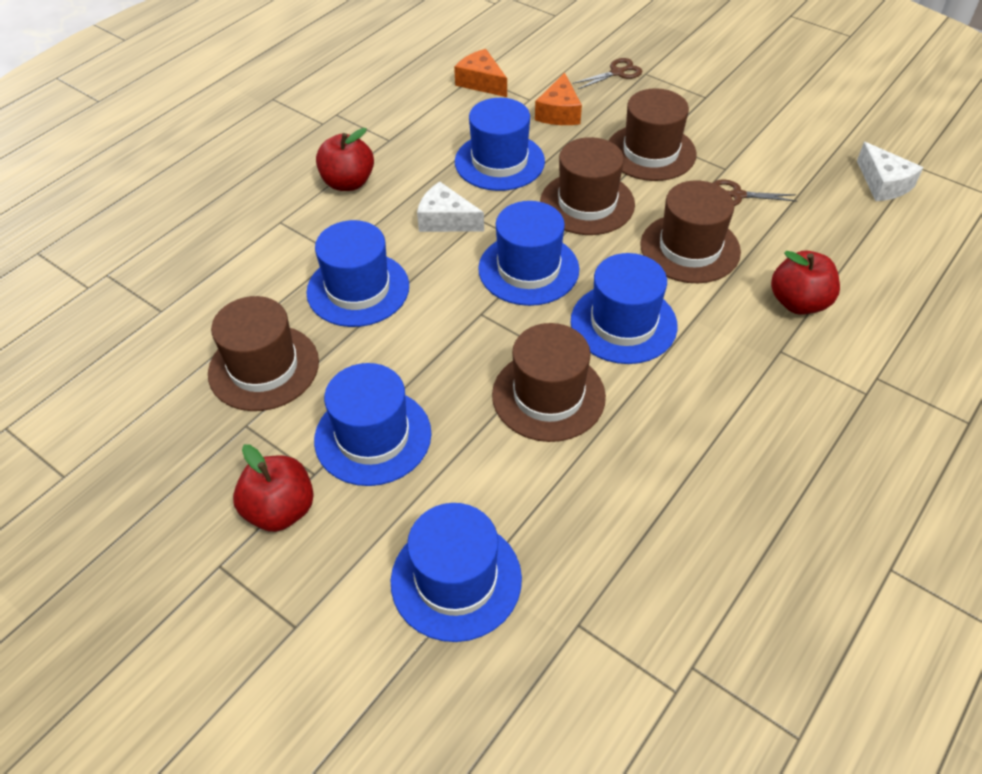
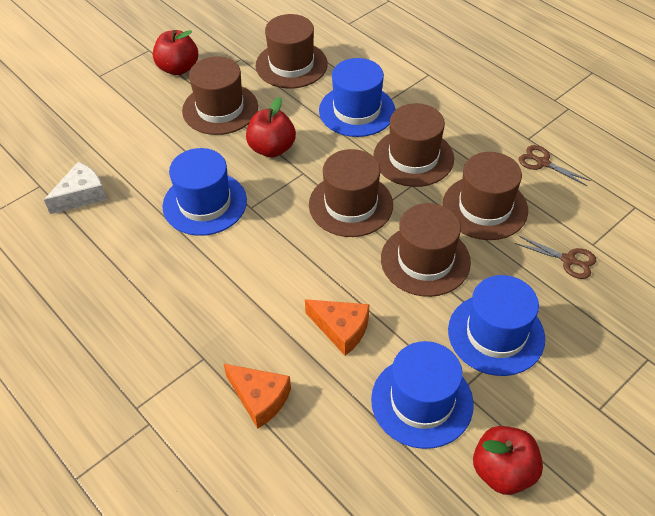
blue hat: 6 -> 4
brown hat: 5 -> 6
white cheese: 2 -> 1

